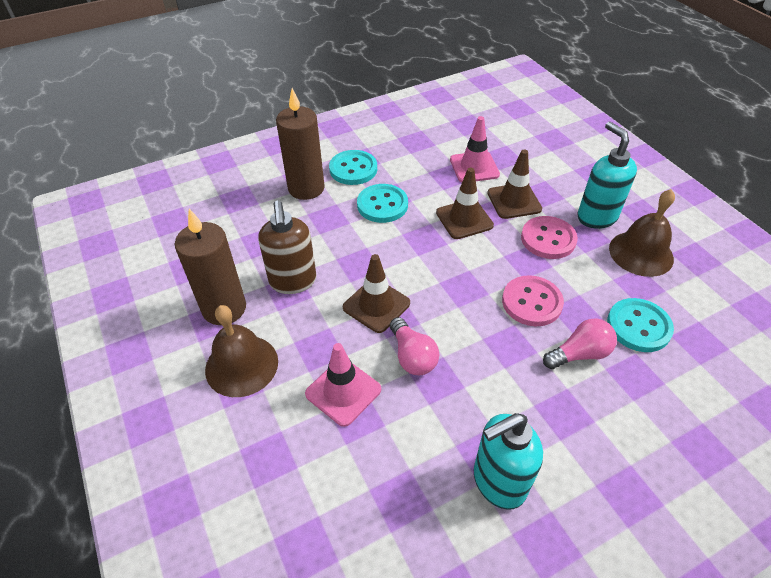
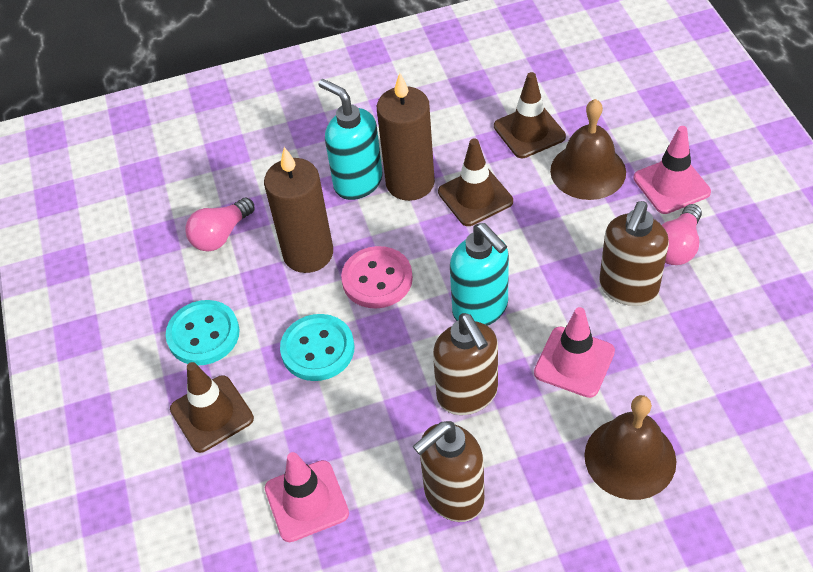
brown soap dispenser: 1 -> 3
pink button: 2 -> 1
pink traffic cone: 2 -> 3
turquoise button: 3 -> 2

